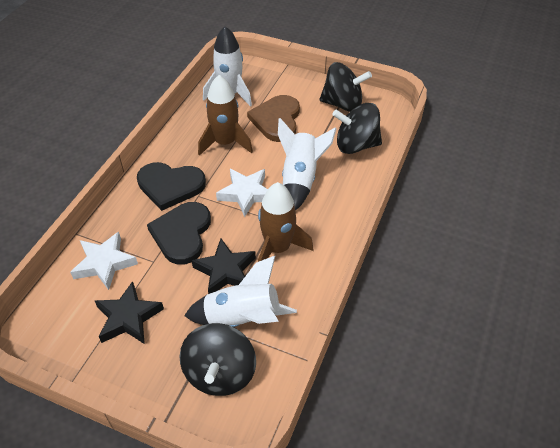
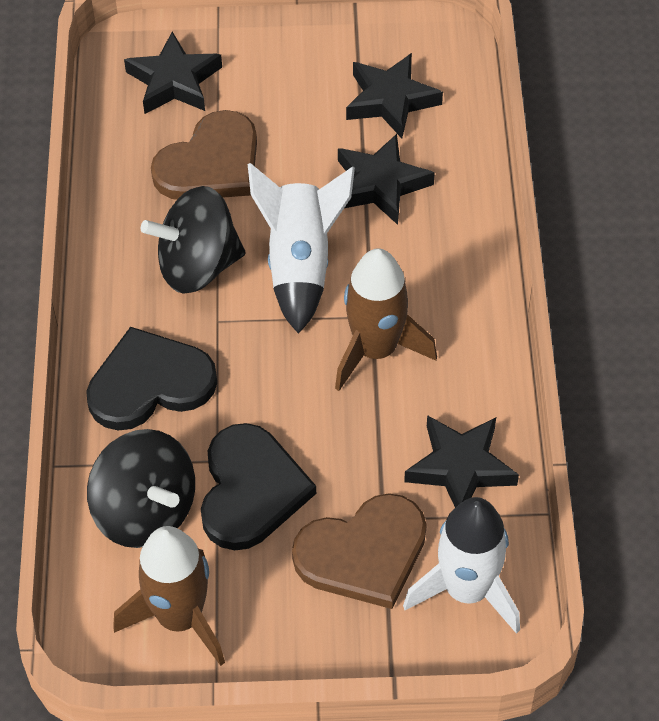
black spinning top: 3 -> 2
black star: 2 -> 4
brown heart: 1 -> 2
white rocket: 3 -> 2
white star: 2 -> 0

